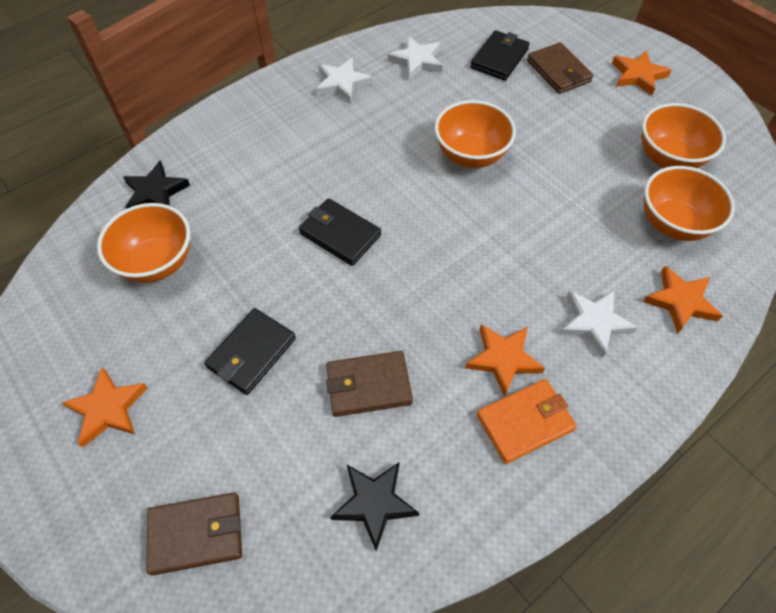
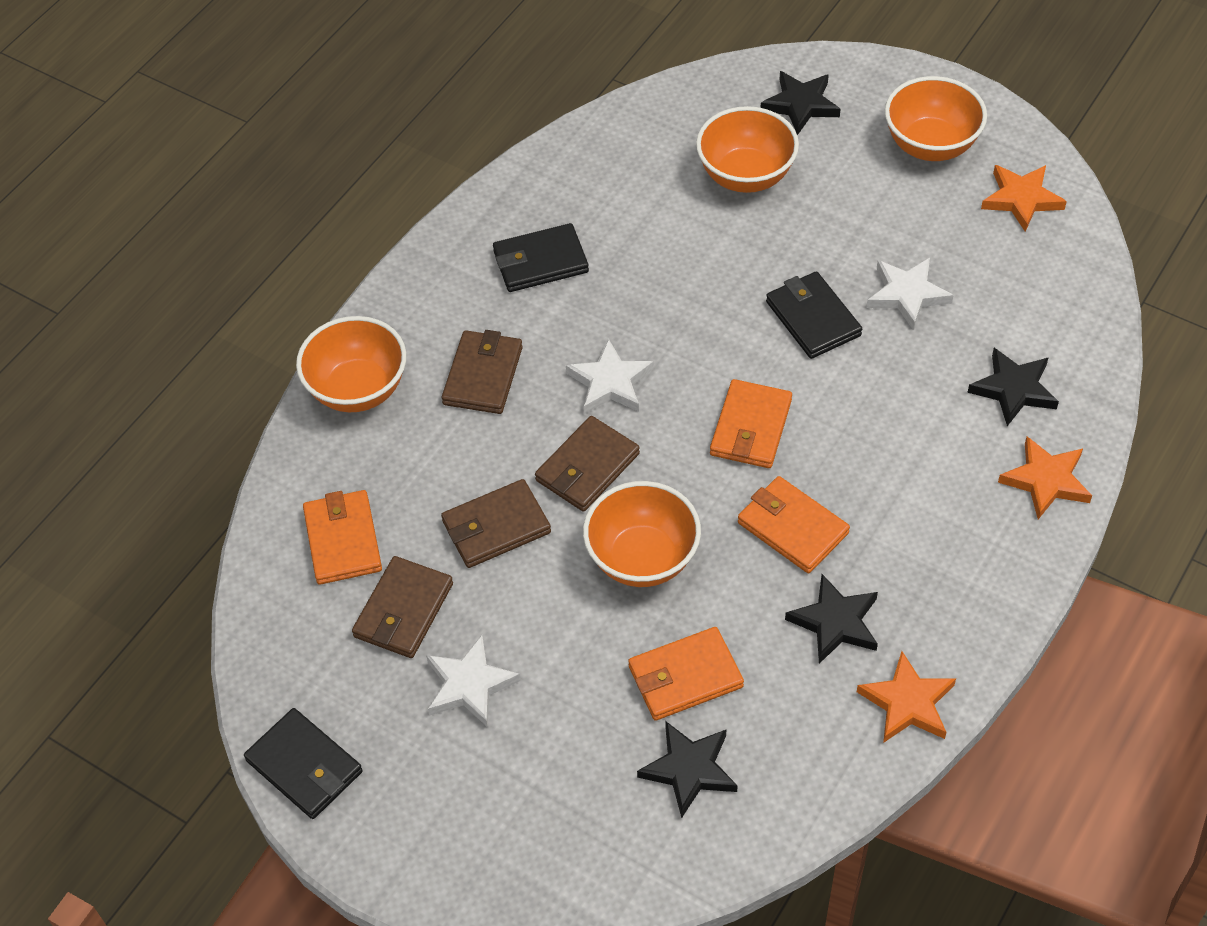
black star: 2 -> 4
brown wallet: 3 -> 4
orange star: 4 -> 3
orange wallet: 1 -> 4

